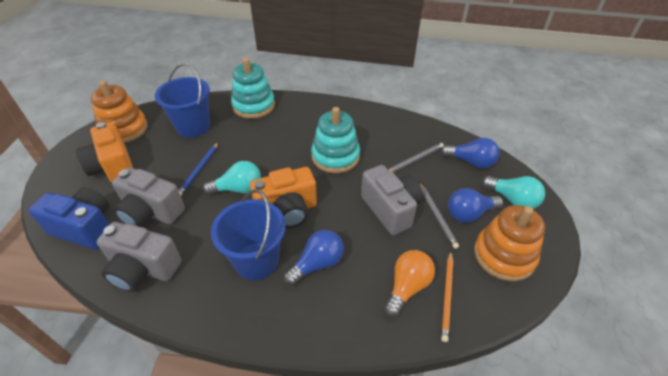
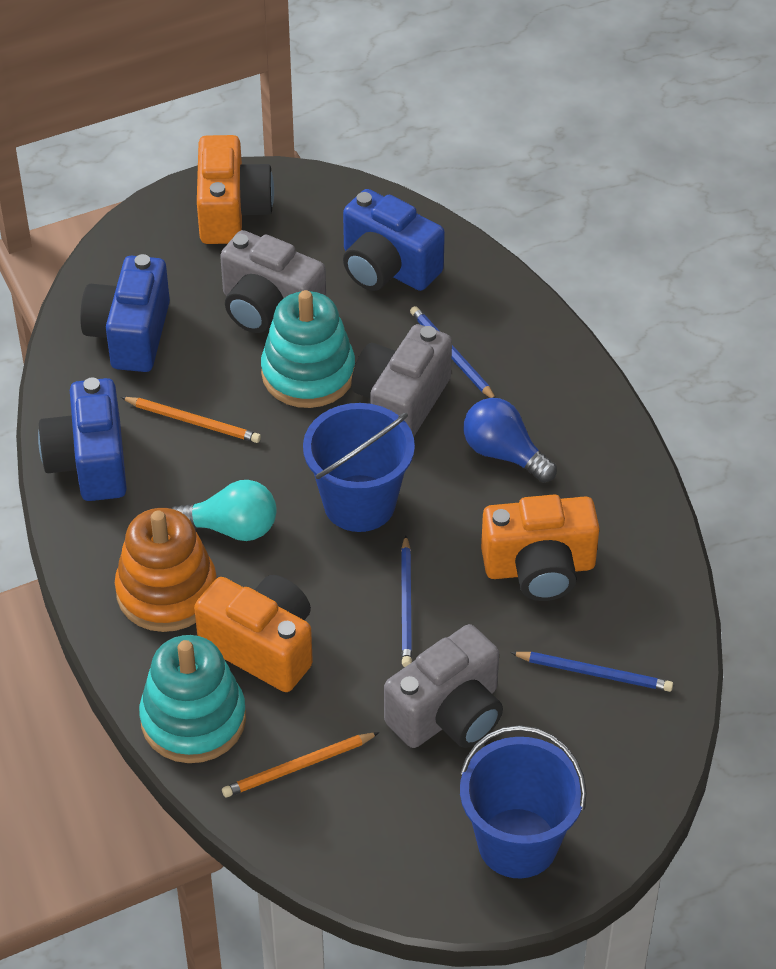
blue camera: 1 -> 3
blue light bulb: 3 -> 1
blue pencil: 1 -> 3
grey pencil: 2 -> 0
orange camera: 2 -> 3
orange light bulb: 1 -> 0
orange pencil: 1 -> 2
orange stacking toy: 2 -> 1
turquoise light bulb: 2 -> 1

